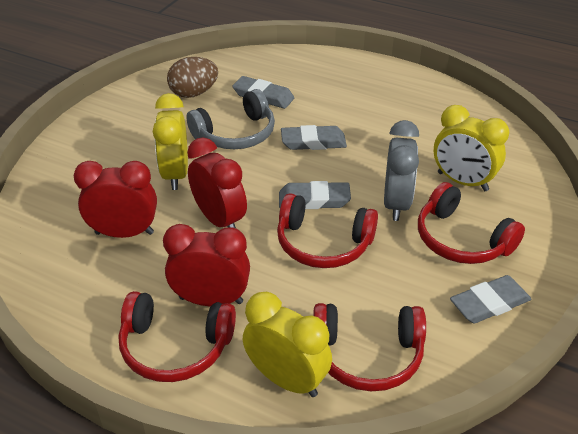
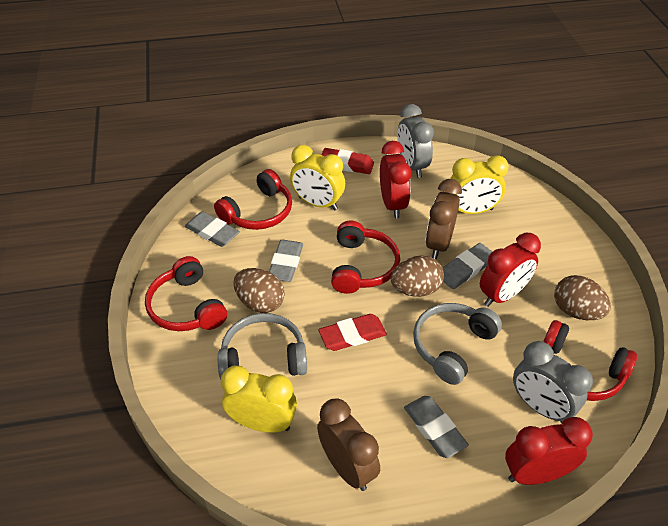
brown clock: 0 -> 2
brown egg: 1 -> 3
grey clock: 1 -> 2
grey headphones: 1 -> 2
red eraser: 0 -> 2

